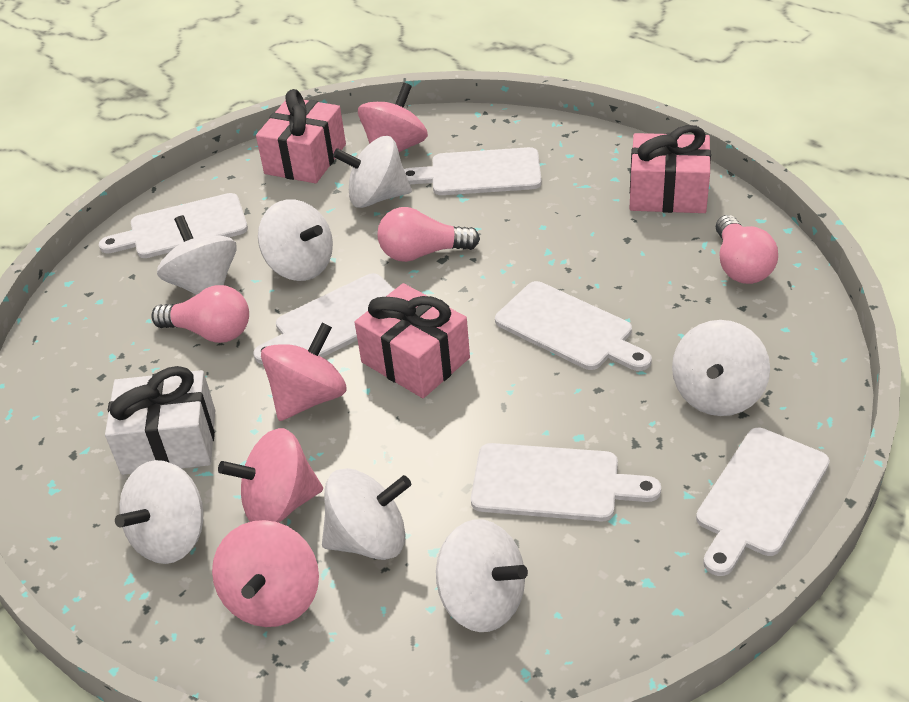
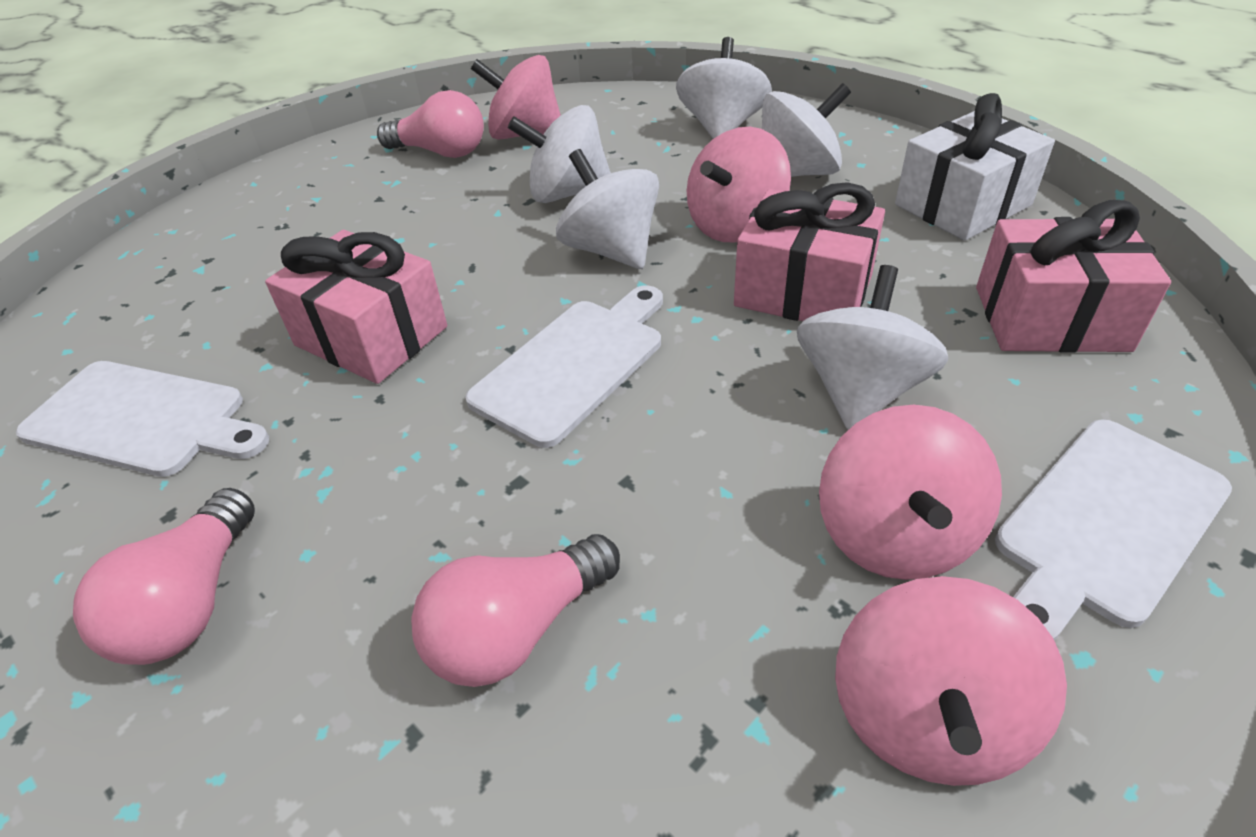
white cutting board: 6 -> 3
white spinning top: 7 -> 5

